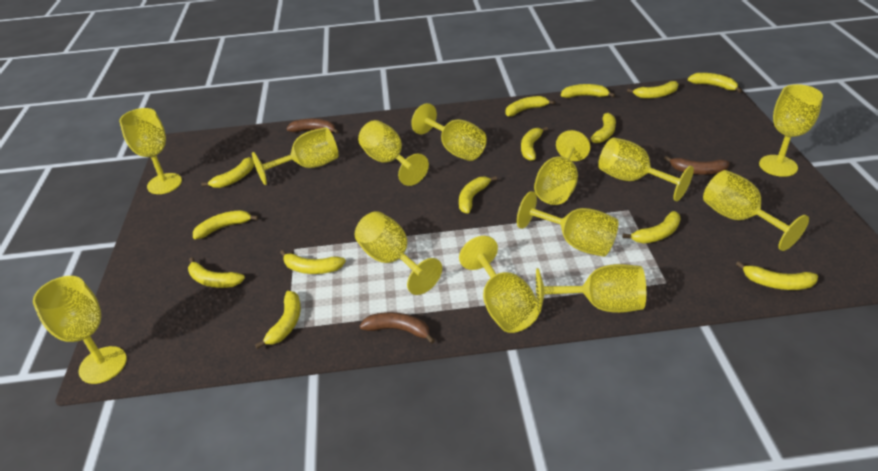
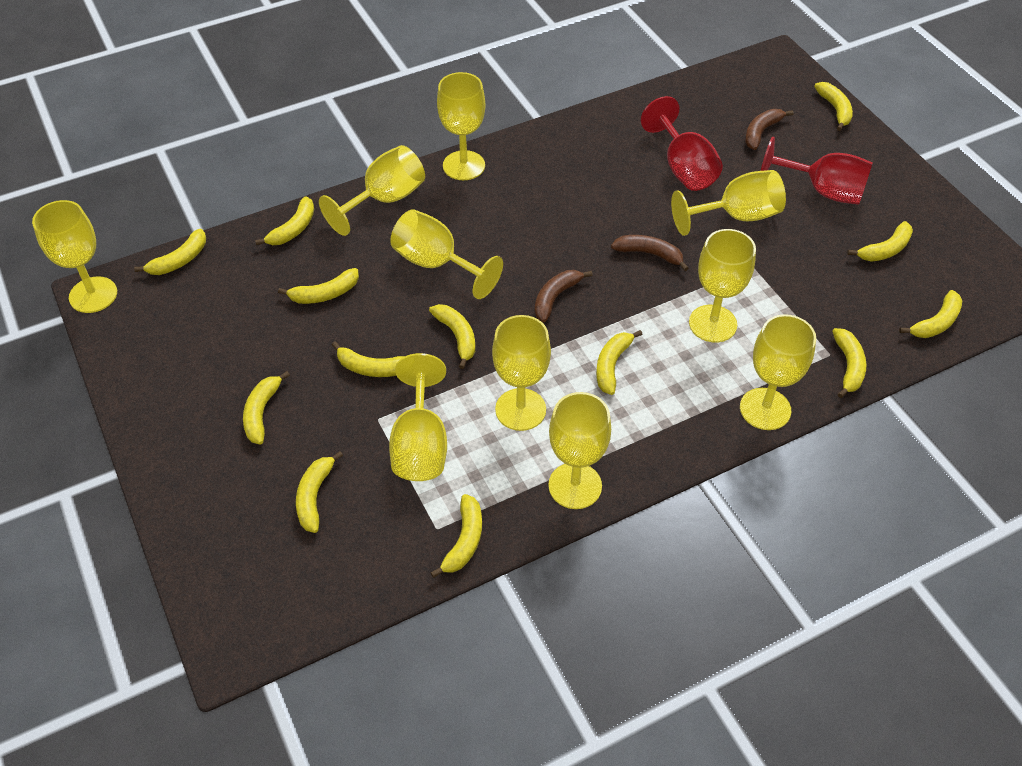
red goblet: 0 -> 2
yellow banana: 14 -> 13
yellow goblet: 13 -> 10

